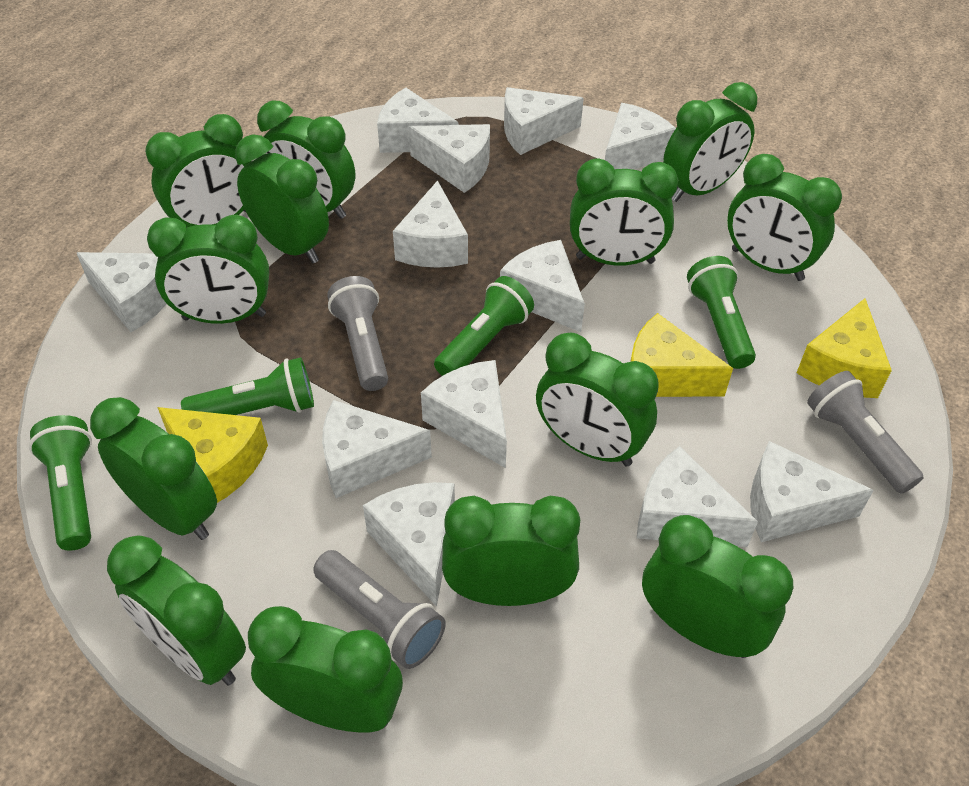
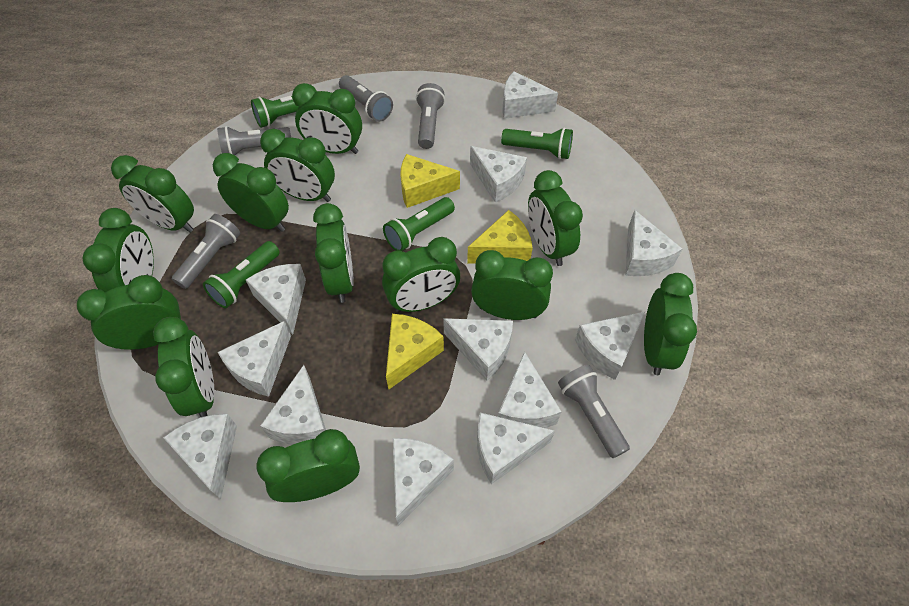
grey flashlight: 3 -> 5

